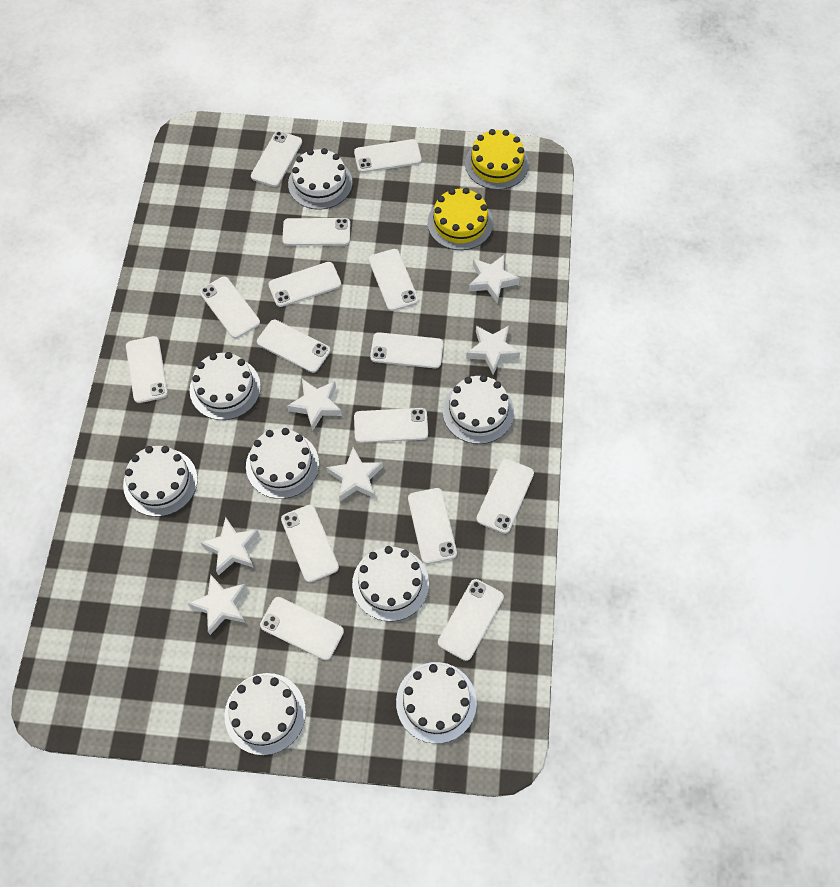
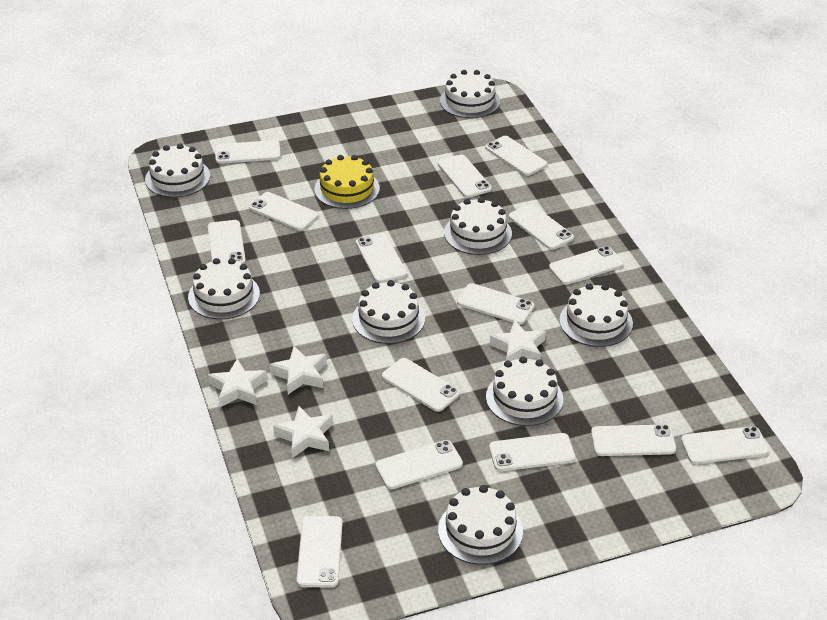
white star: 6 -> 4
yellow cake: 2 -> 1

